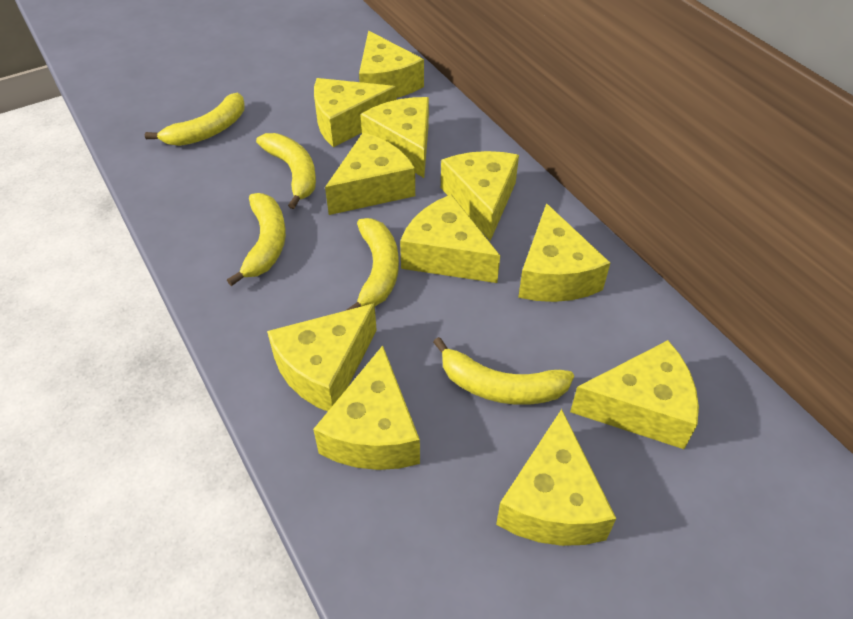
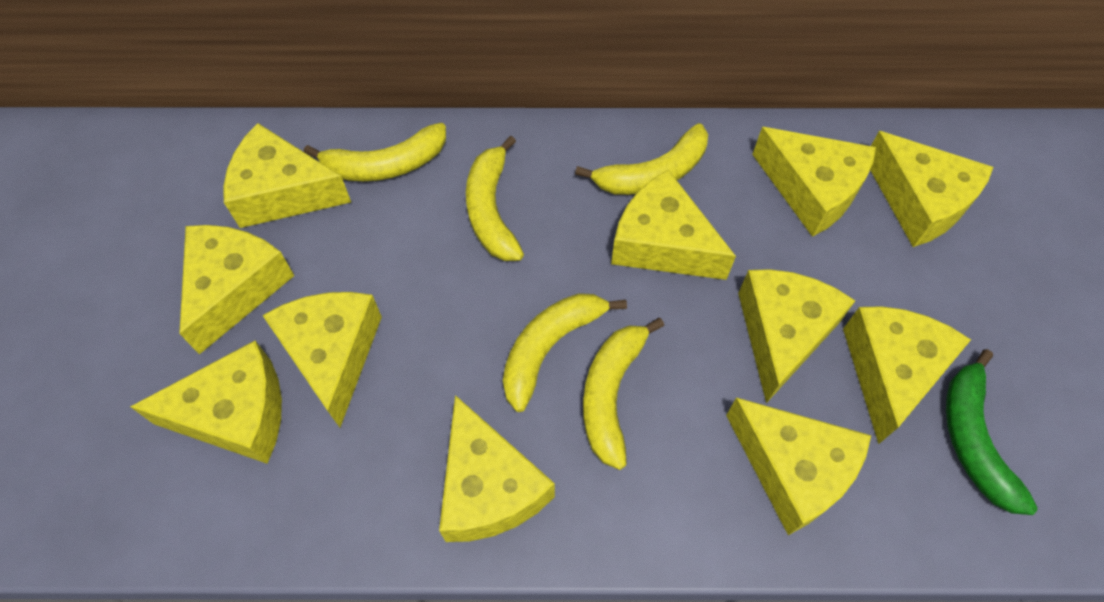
green banana: 0 -> 1

